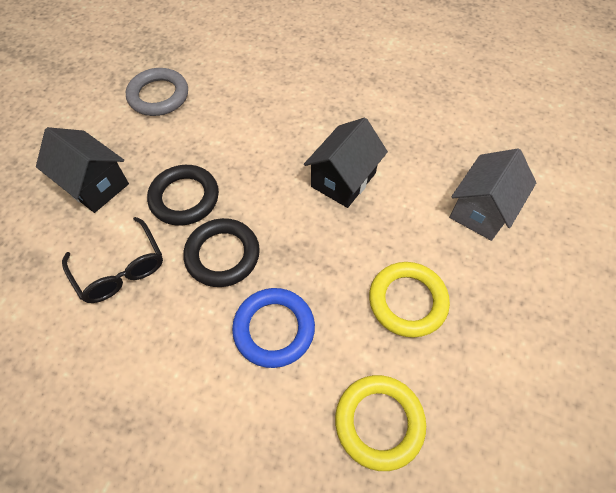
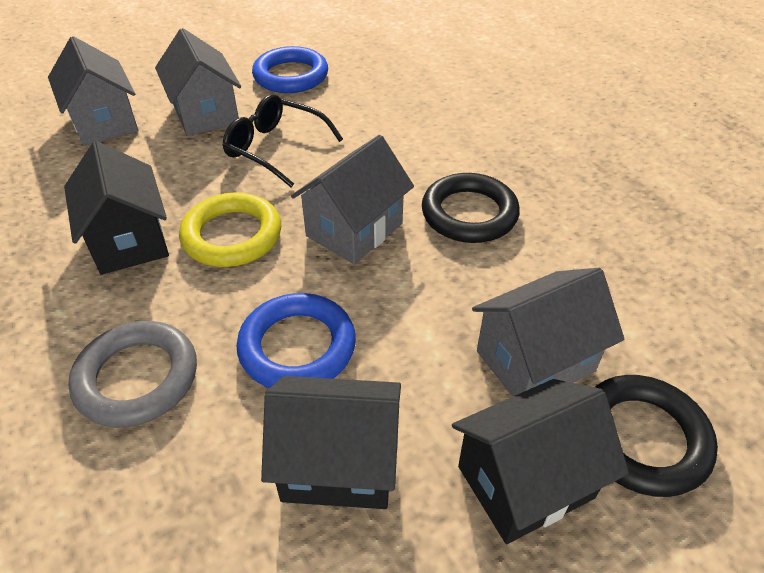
black house: 2 -> 3
blue ring: 1 -> 2
grey house: 1 -> 4
yellow ring: 2 -> 1

